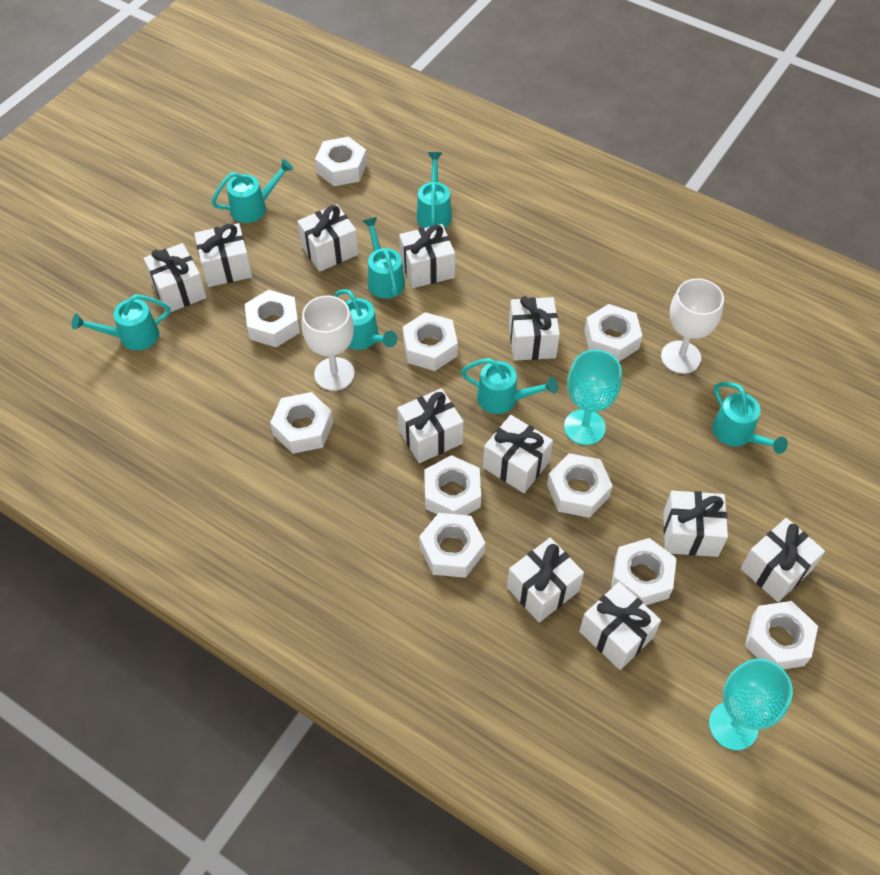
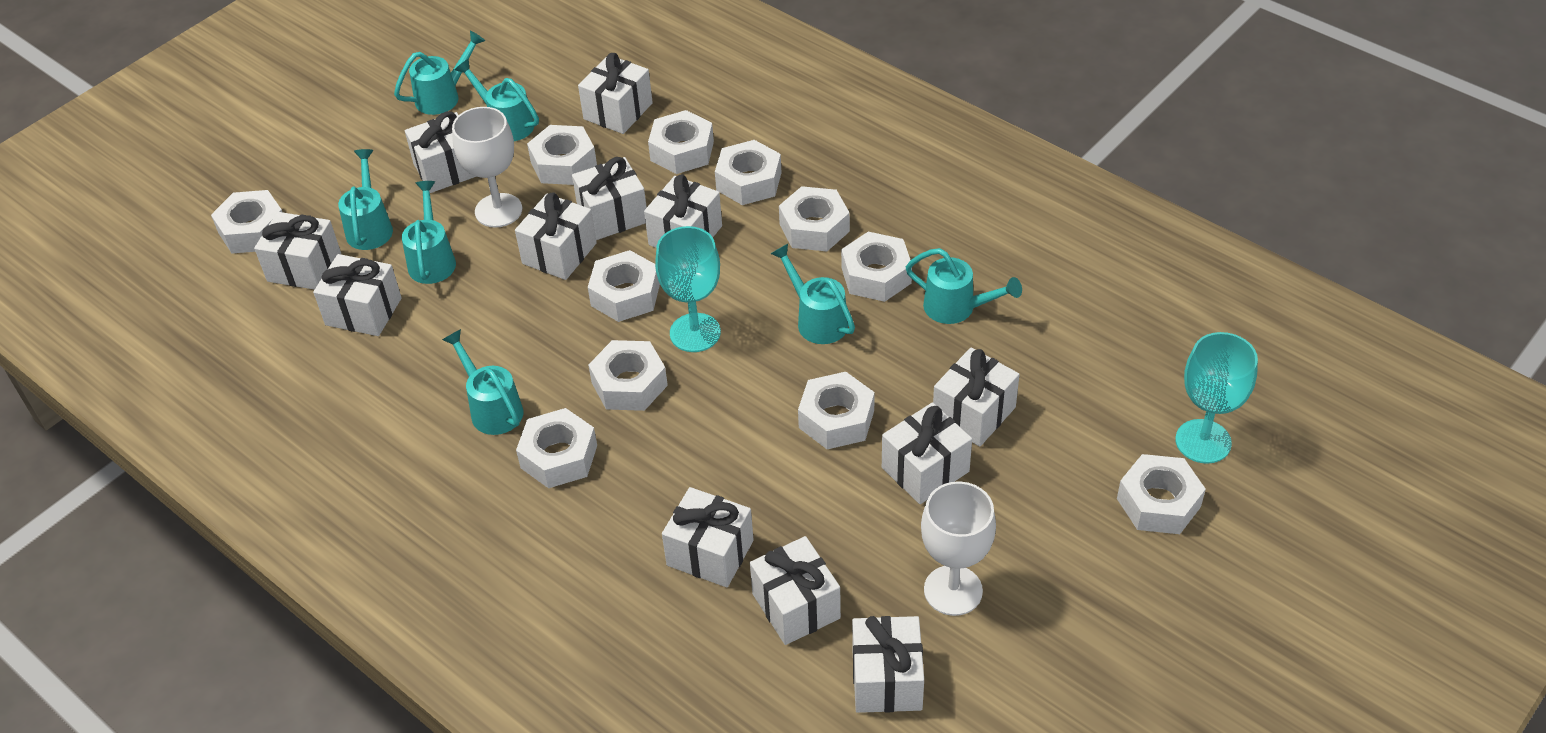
white gift: 11 -> 12
white nut: 10 -> 11

